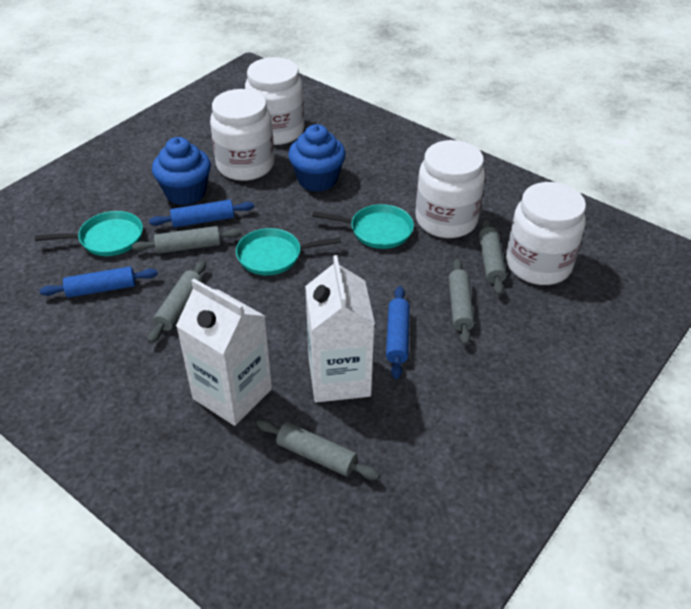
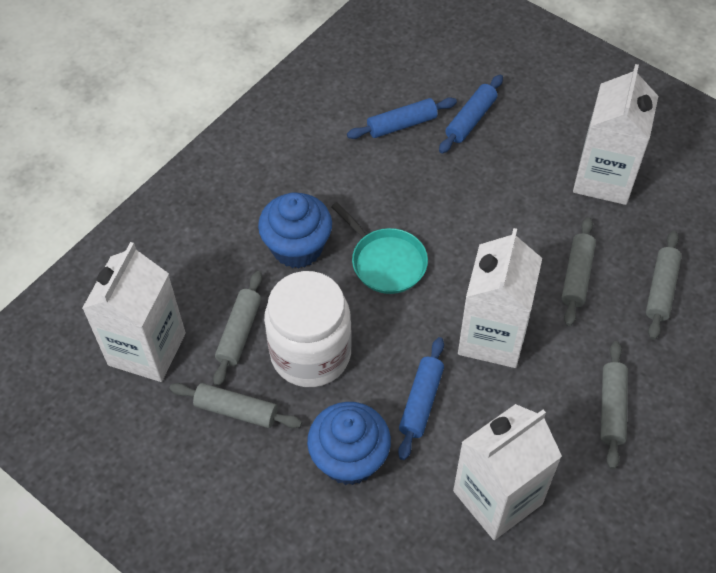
turquoise pan: 3 -> 1
white carton: 2 -> 4
white jar: 4 -> 1

